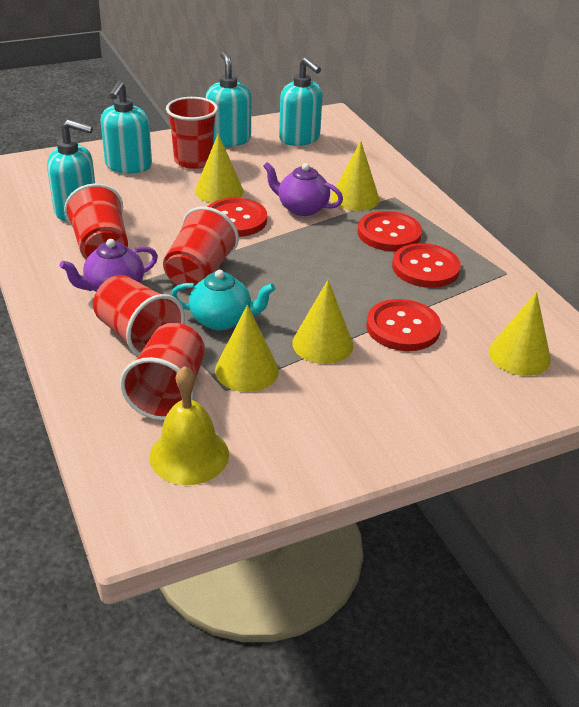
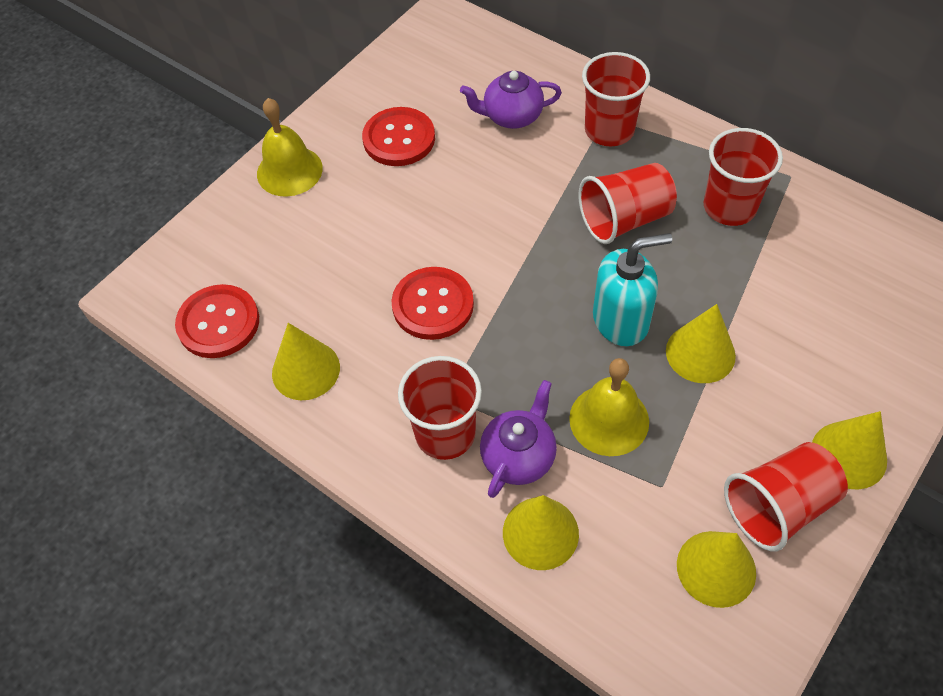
red button: 4 -> 3
turquoise soap dispenser: 4 -> 1
turquoise teapot: 1 -> 0
yellow bell: 1 -> 2

